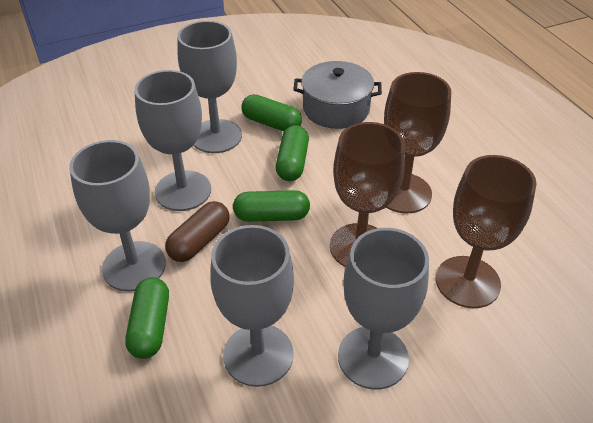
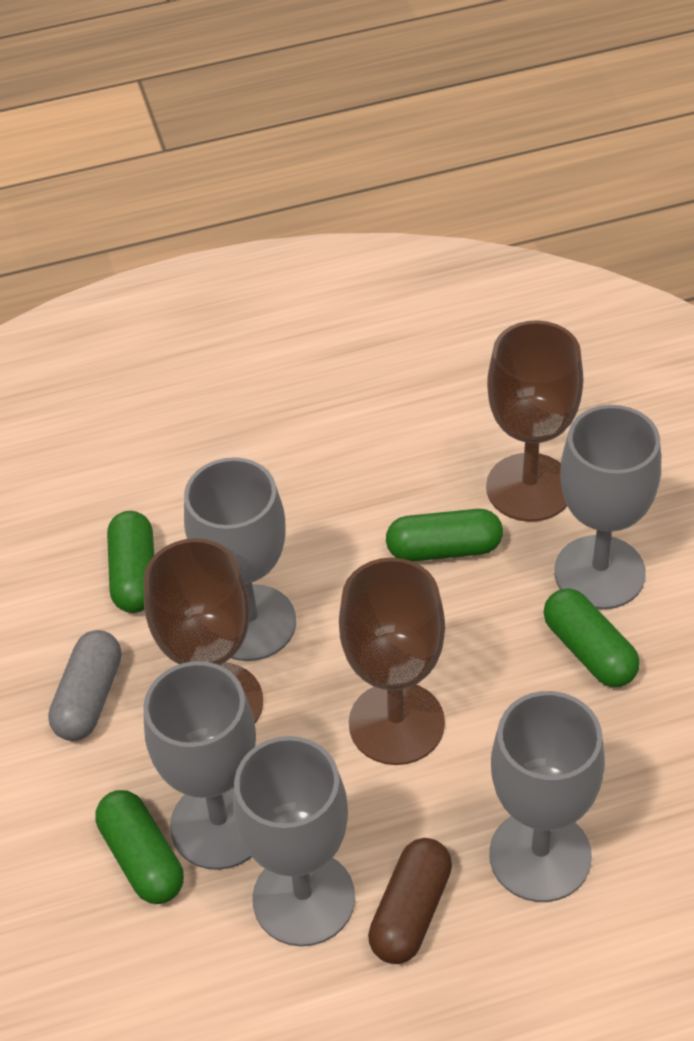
grey capsule: 0 -> 1
grey pot: 1 -> 0

